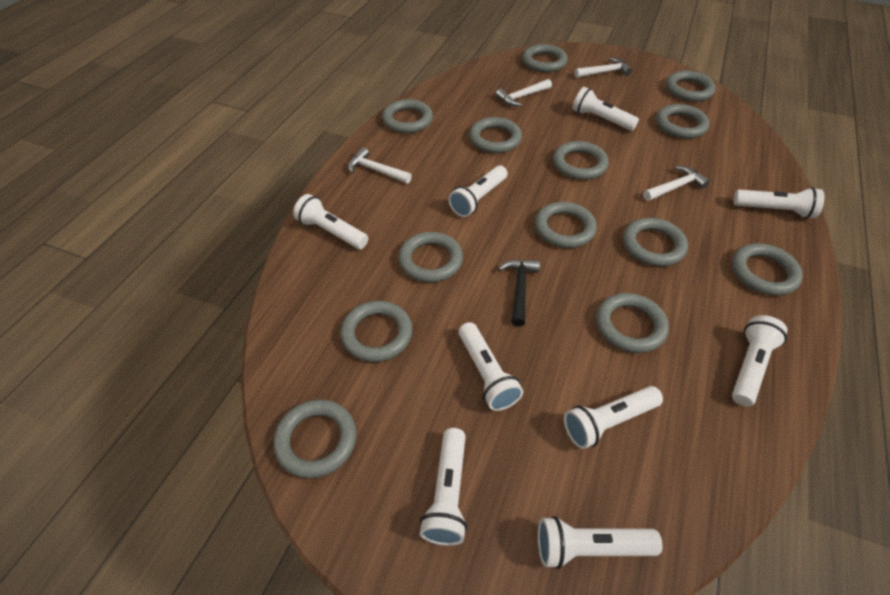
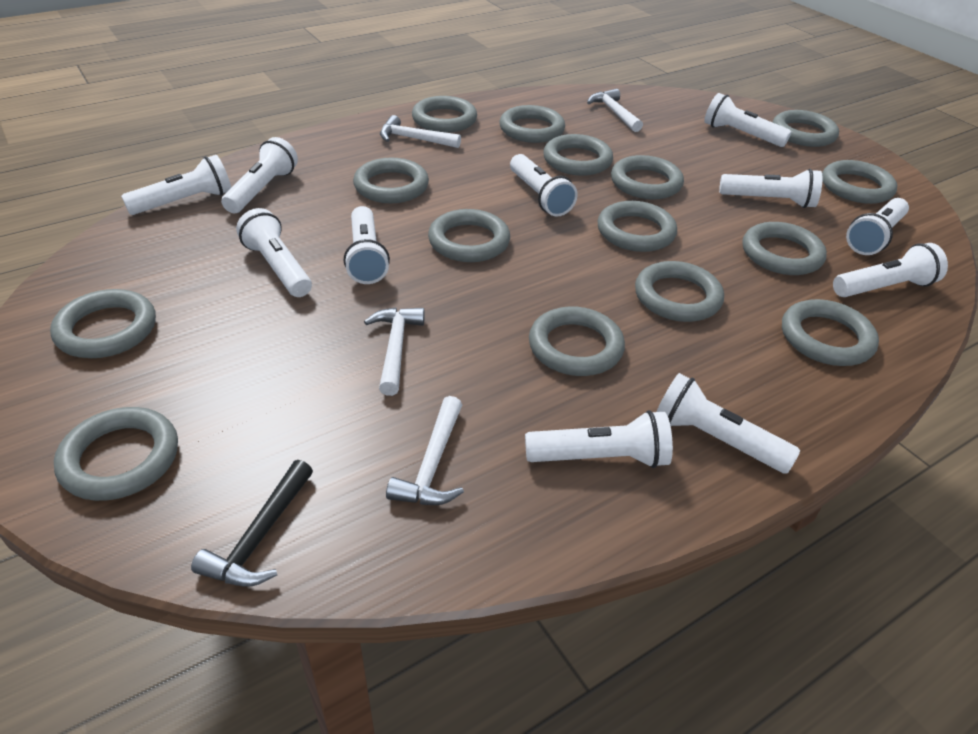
grey ring: 13 -> 15
white flashlight: 9 -> 11

